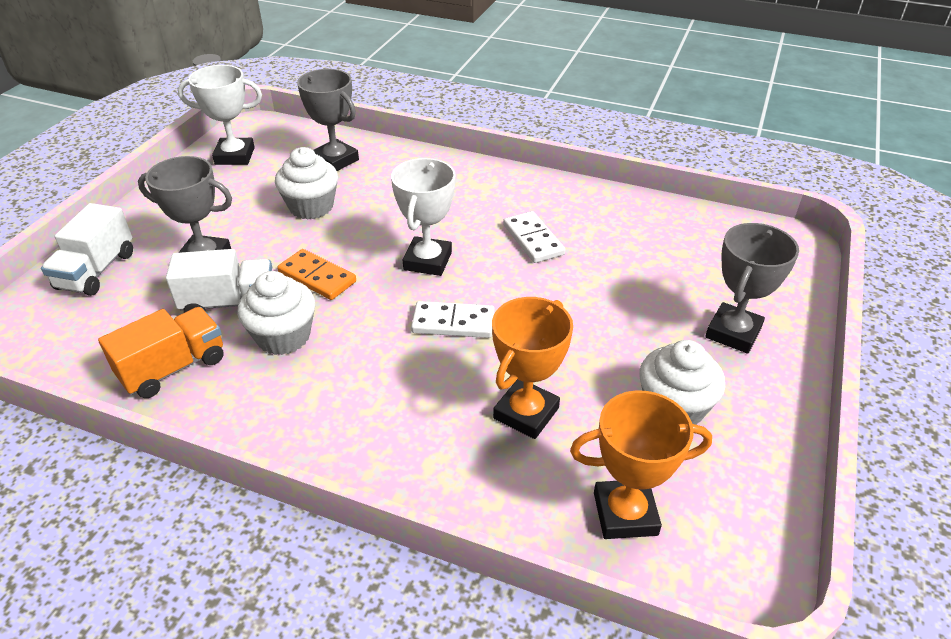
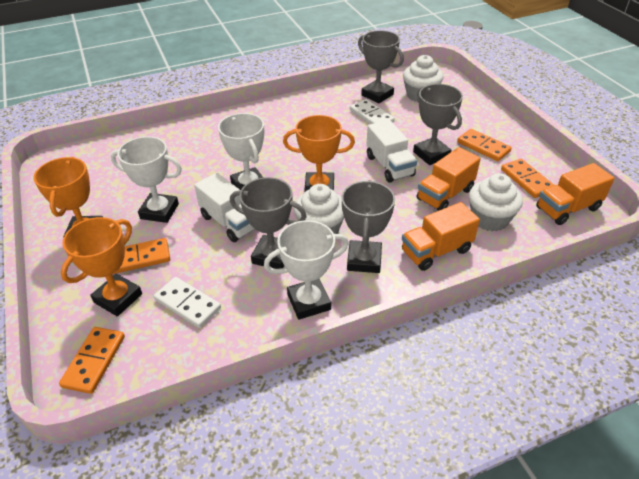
grey trophy: 3 -> 4
orange domino: 1 -> 4
orange trophy: 2 -> 3
orange truck: 1 -> 3
white trophy: 2 -> 3

